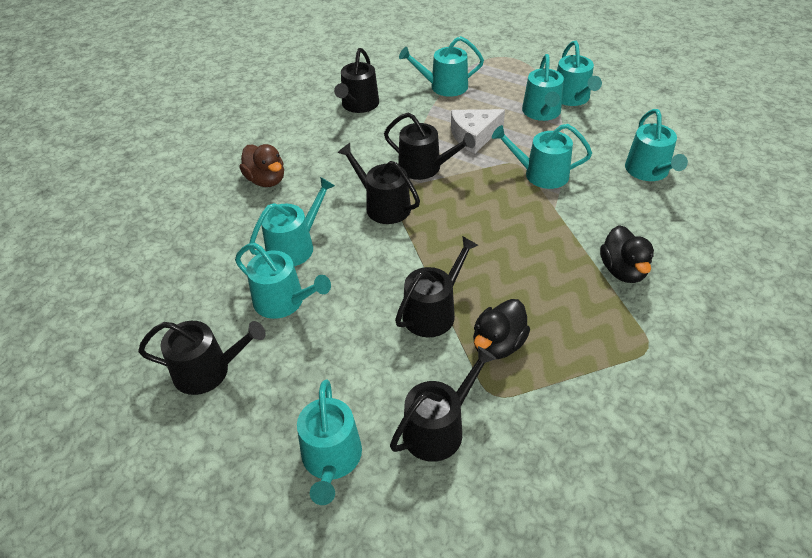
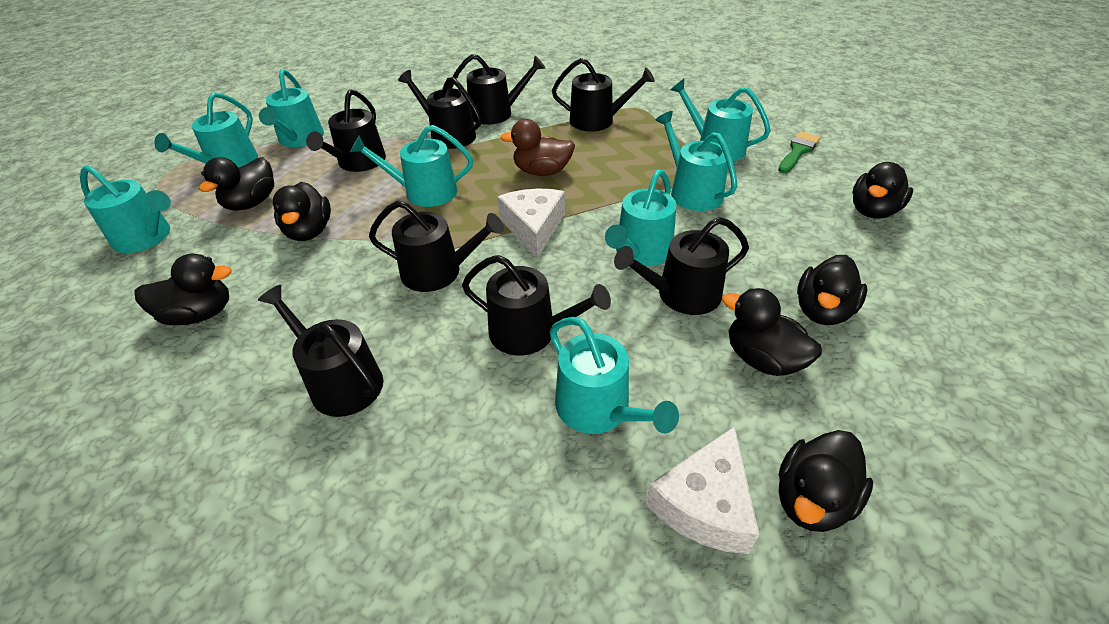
black duck: 2 -> 7
black watering can: 6 -> 8
green brush: 0 -> 1
white cheese: 1 -> 2

